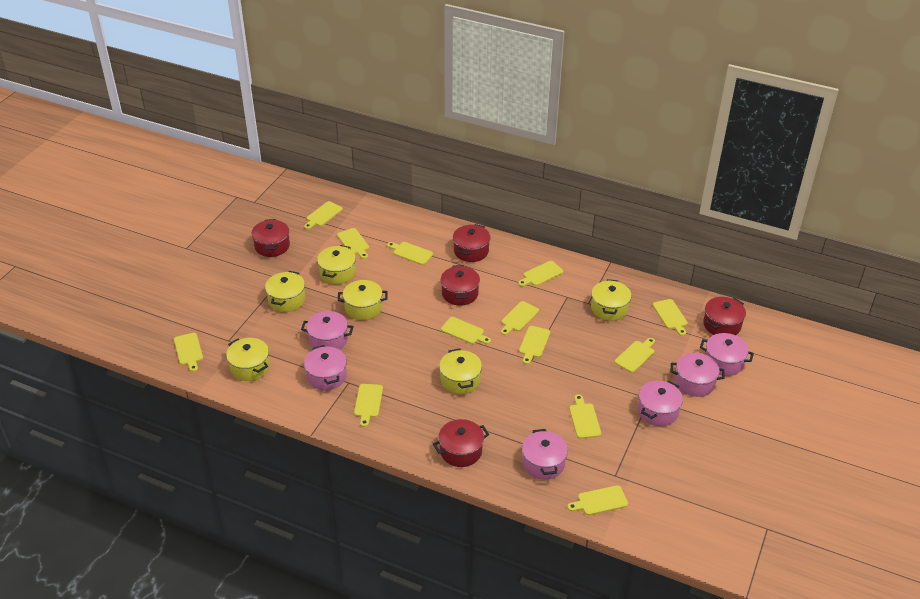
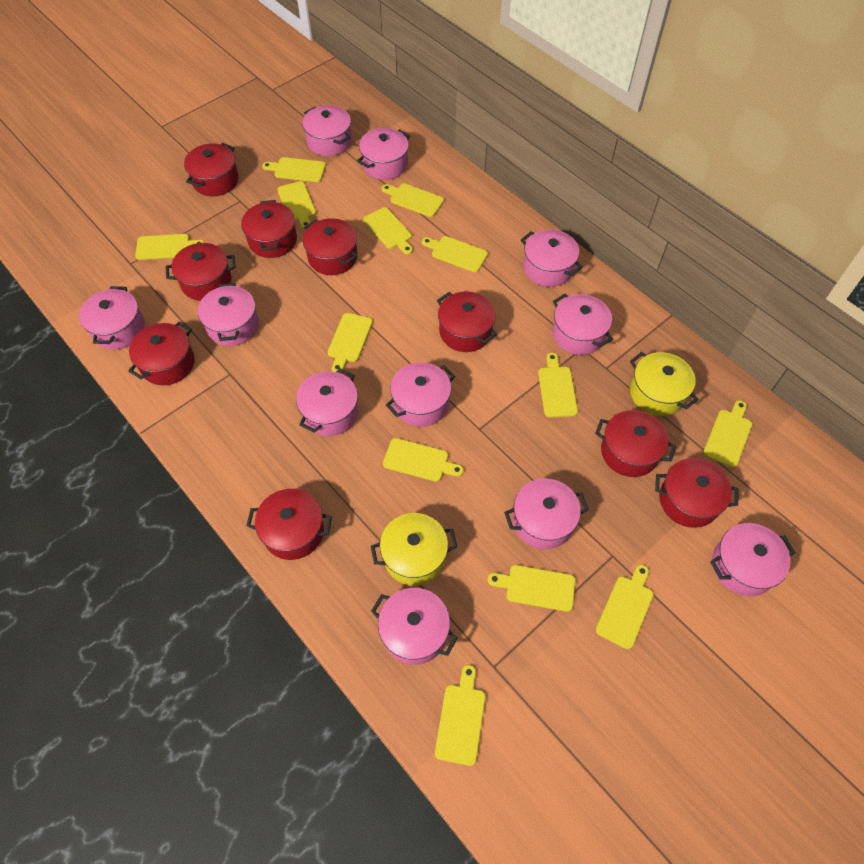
pink pot: 6 -> 11
red pot: 5 -> 9
yellow pot: 6 -> 2

